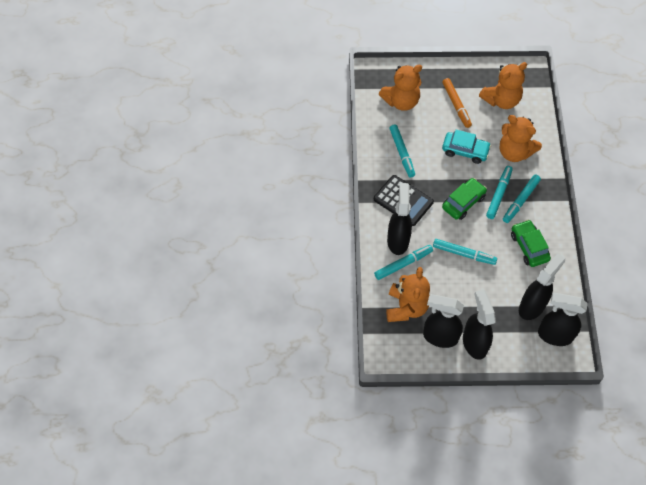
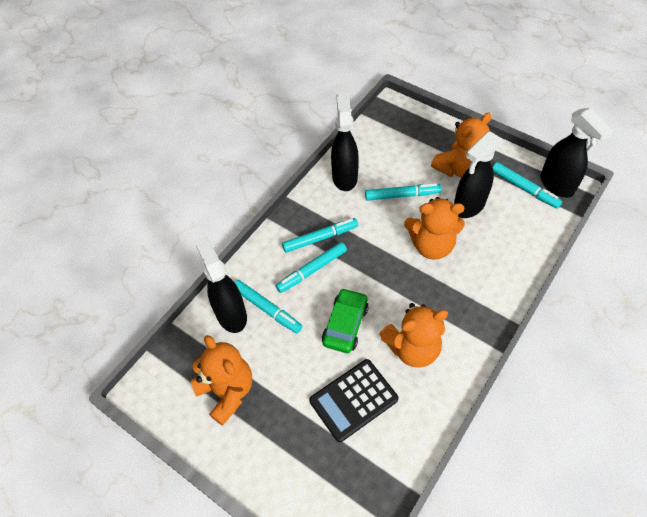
black spray bottle: 5 -> 4
green car: 2 -> 1
orange marker: 1 -> 0
turquoise car: 1 -> 0

